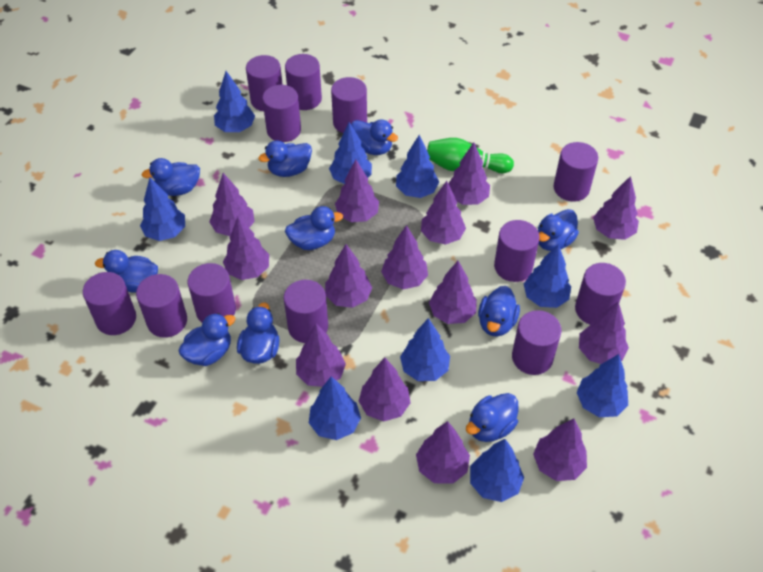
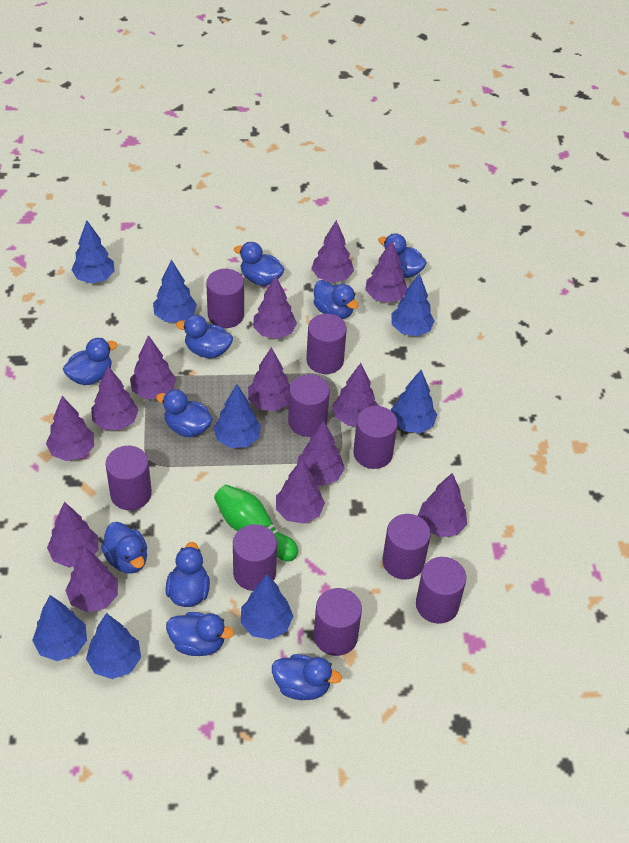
blue tree: 9 -> 8
purple cylinder: 12 -> 9
purple tree: 14 -> 13

